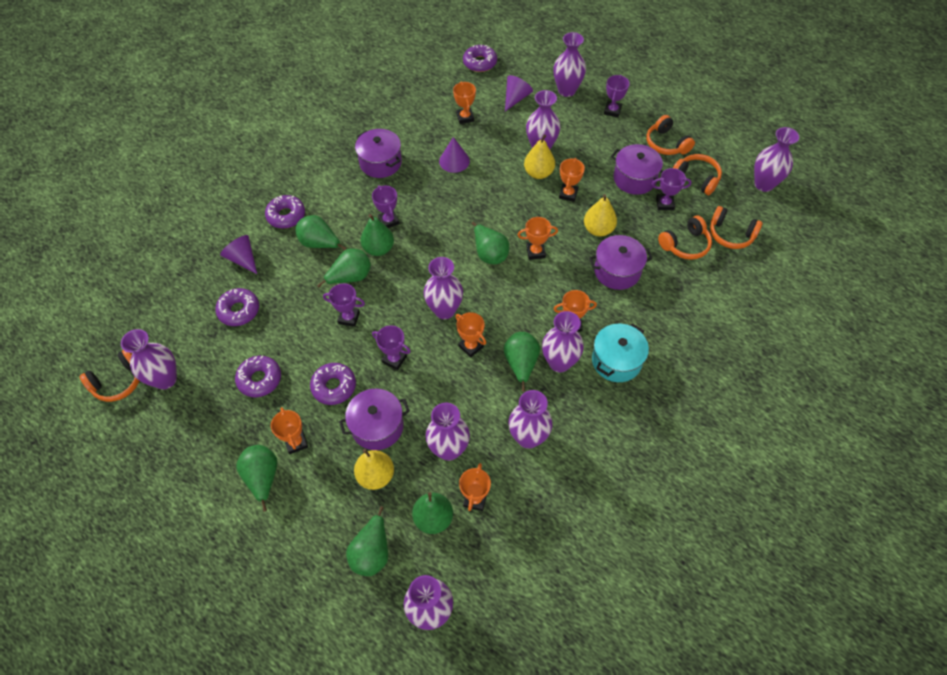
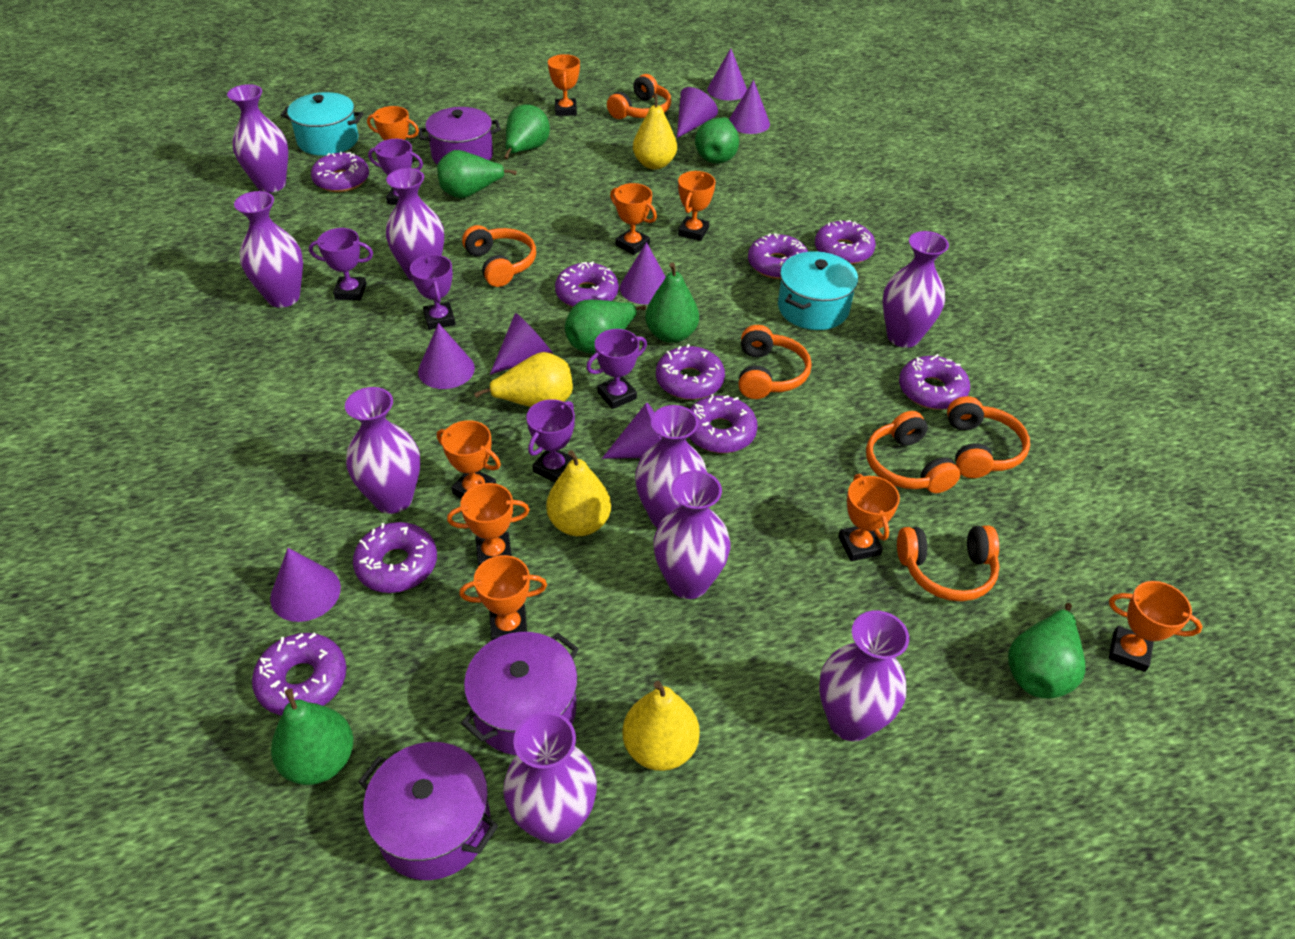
green pear: 8 -> 7
orange headphones: 5 -> 6
orange trophy: 7 -> 9
purple cone: 3 -> 8
purple donut: 5 -> 9
purple pot: 4 -> 3
turquoise pot: 1 -> 2
yellow pear: 3 -> 4

